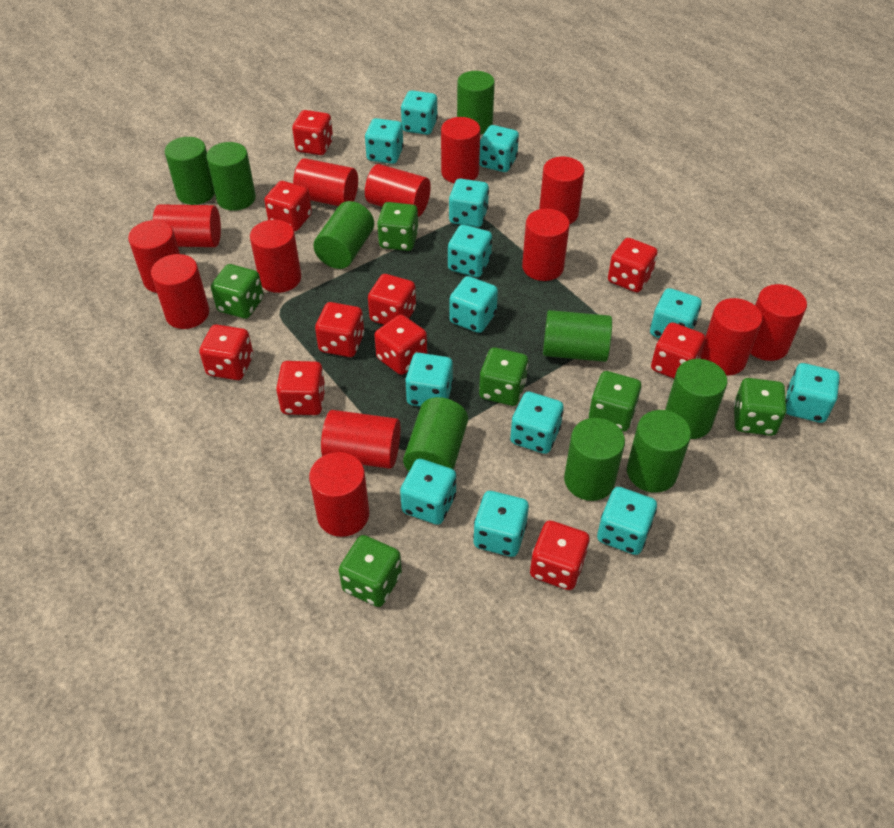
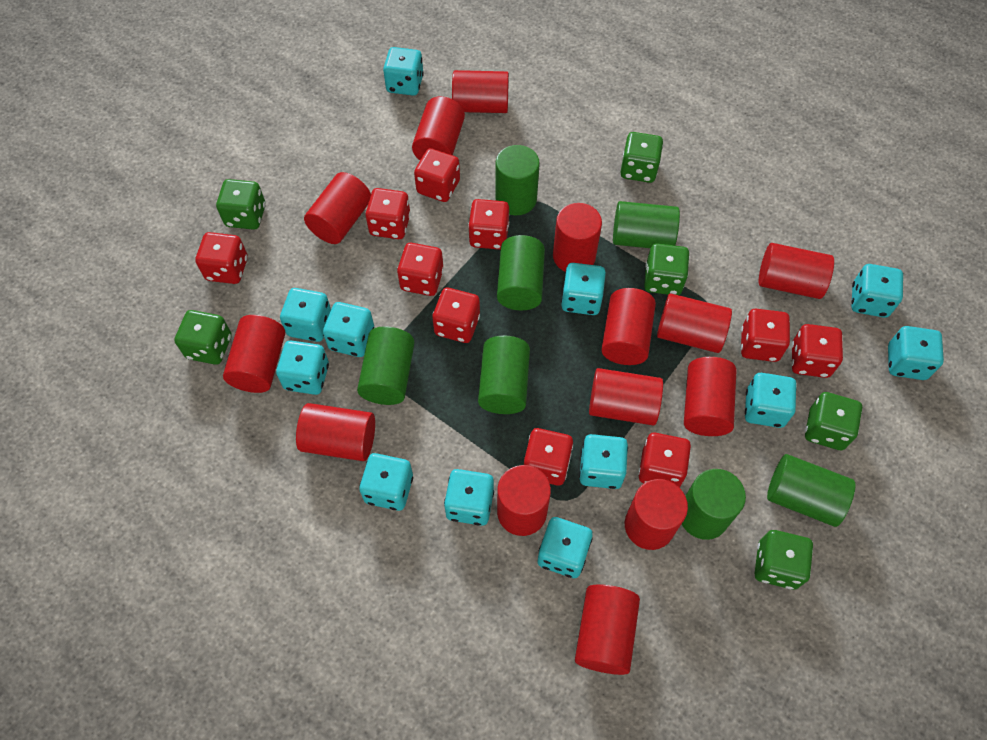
green cylinder: 9 -> 7
red cylinder: 13 -> 14
turquoise dice: 13 -> 12

